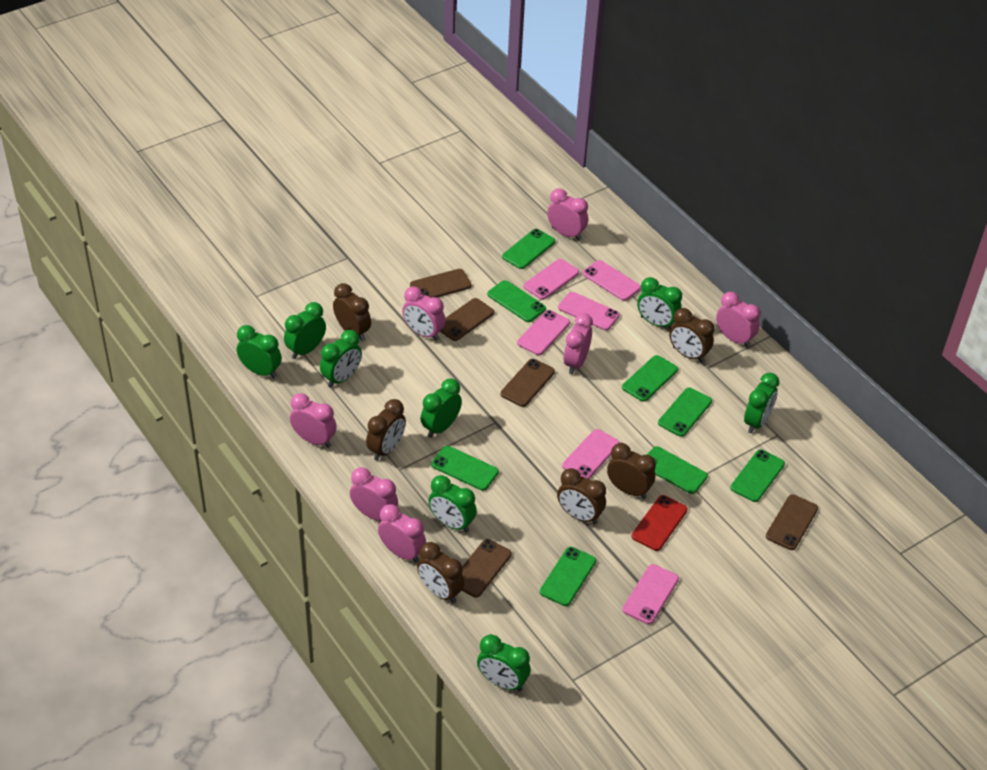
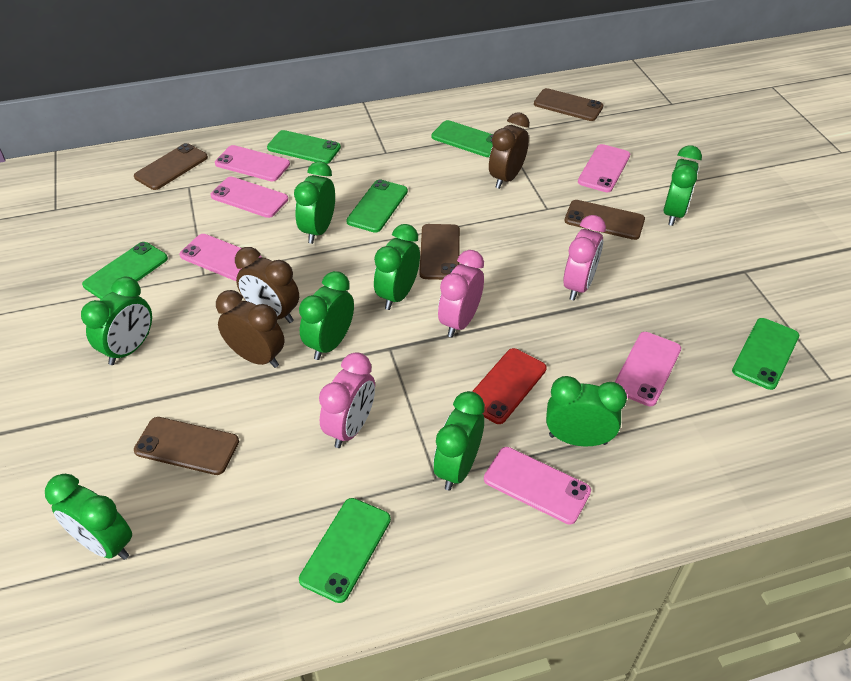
brown clock: 6 -> 3
green phone: 8 -> 6
pink clock: 7 -> 3

